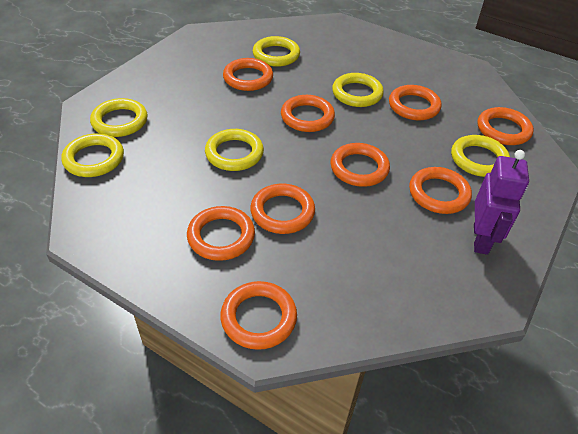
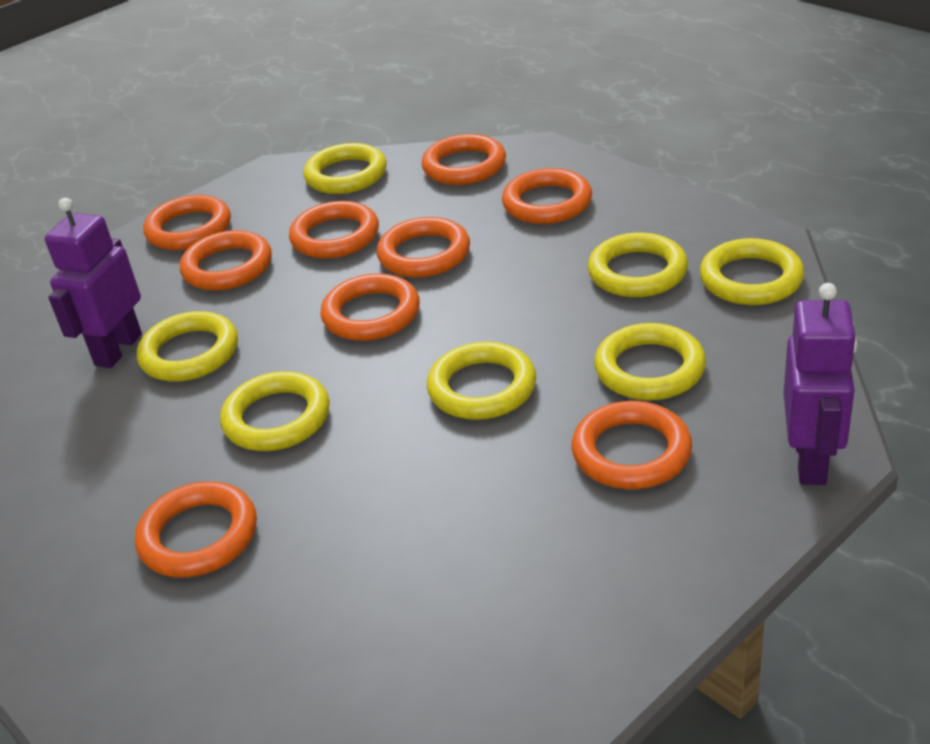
purple robot: 1 -> 2
yellow ring: 6 -> 7

